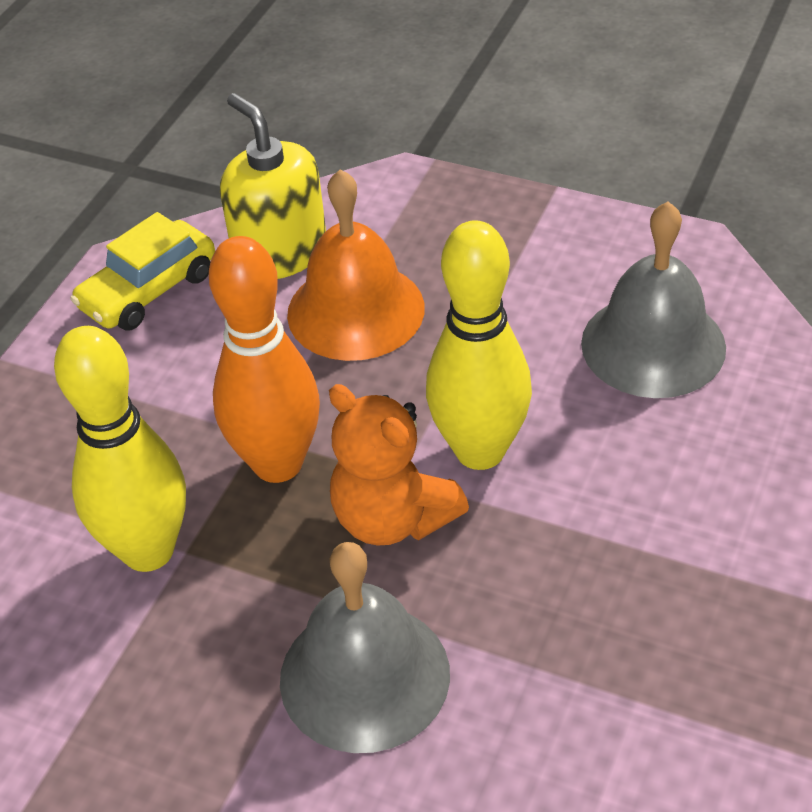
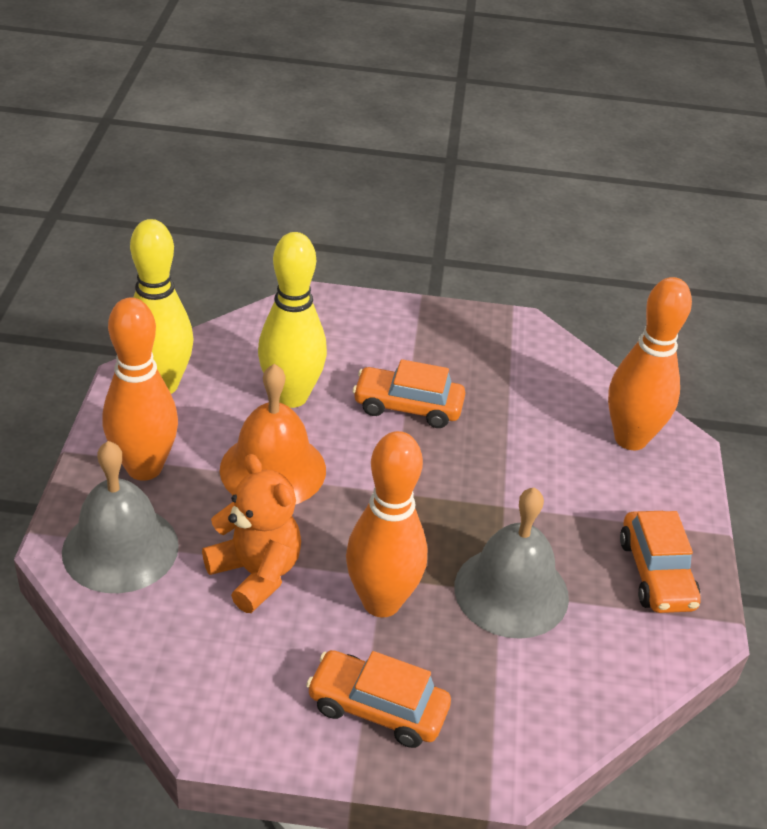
orange bowling pin: 1 -> 3
orange car: 0 -> 3
yellow car: 1 -> 0
yellow soap dispenser: 1 -> 0

